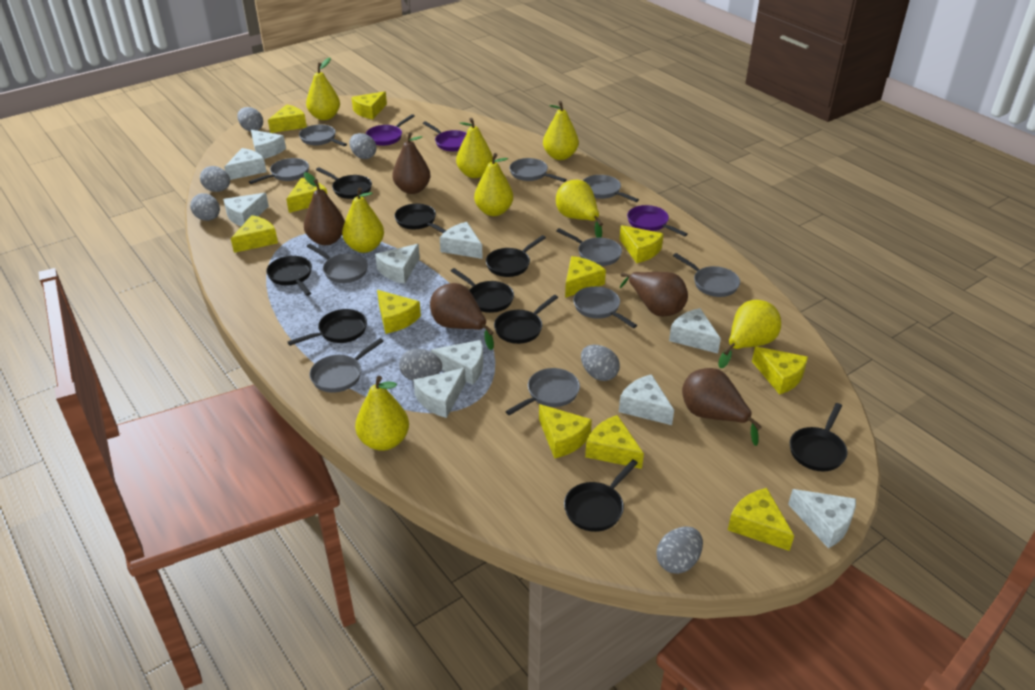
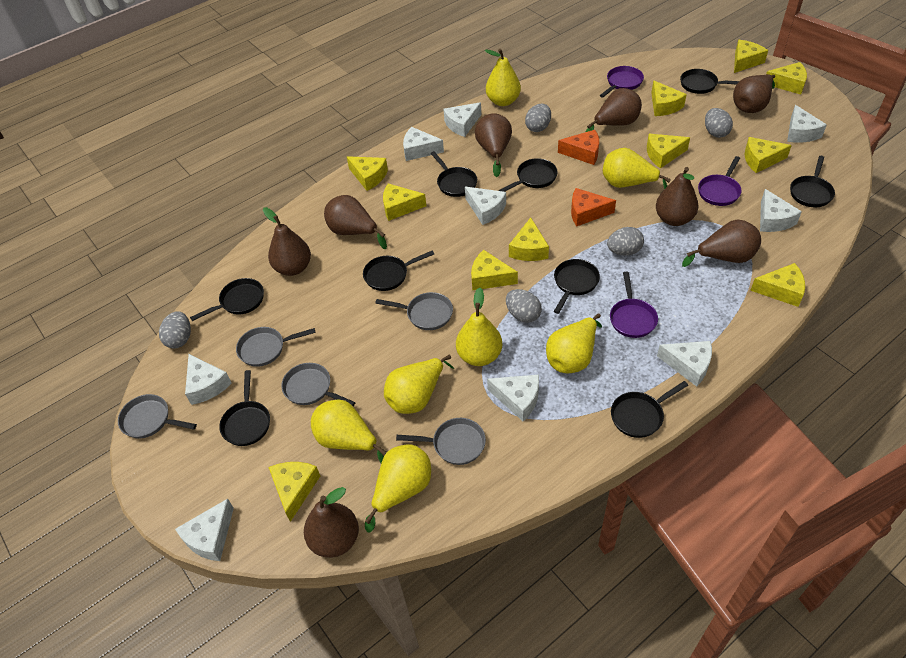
brown pear: 5 -> 8
grey egg: 7 -> 5
grey pan: 10 -> 5
orange cheese: 0 -> 2
white cheese: 10 -> 9
yellow pear: 8 -> 7

